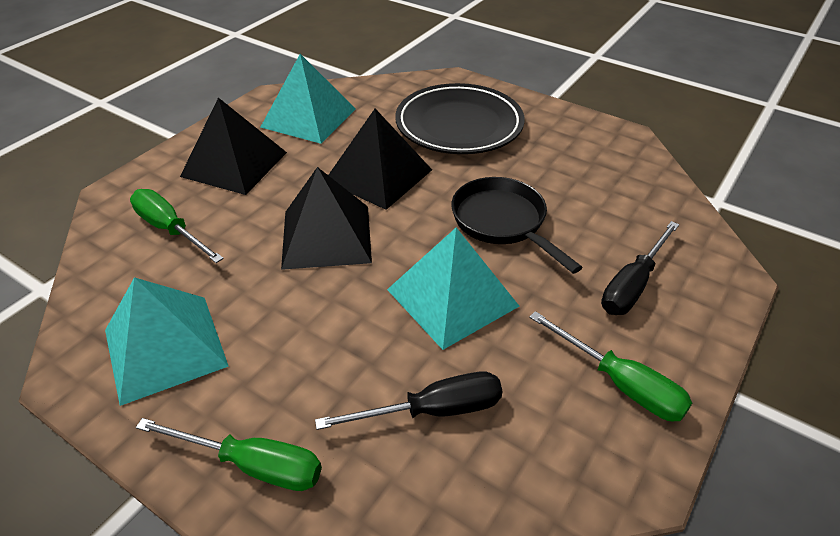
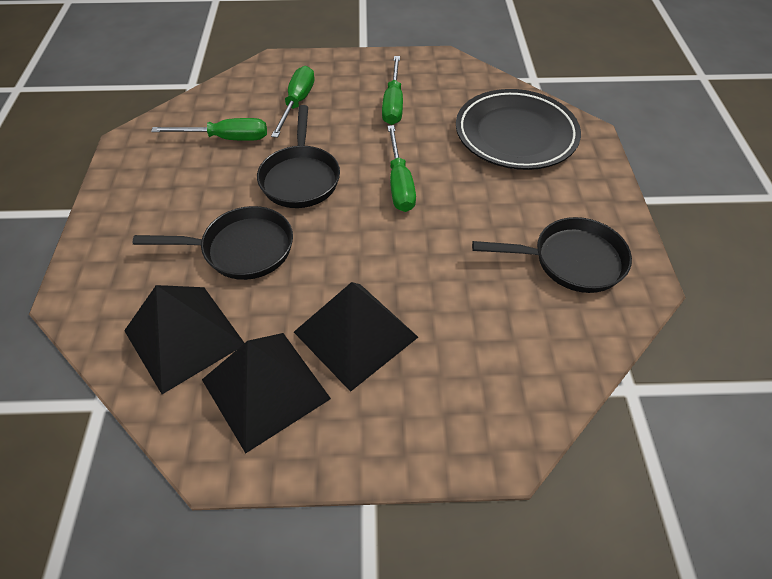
black pan: 1 -> 3
black screwdriver: 2 -> 0
green screwdriver: 3 -> 4
turquoise pyramid: 3 -> 0

